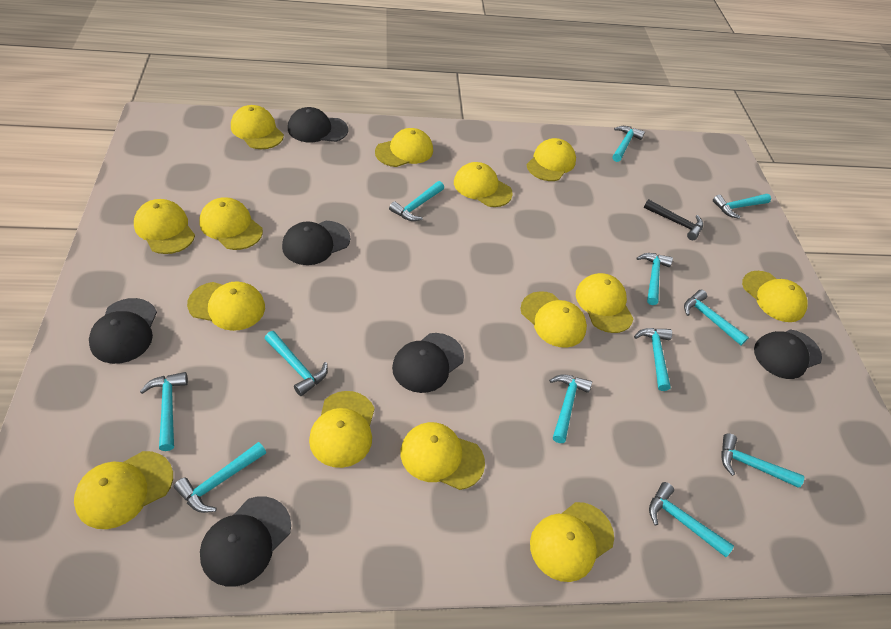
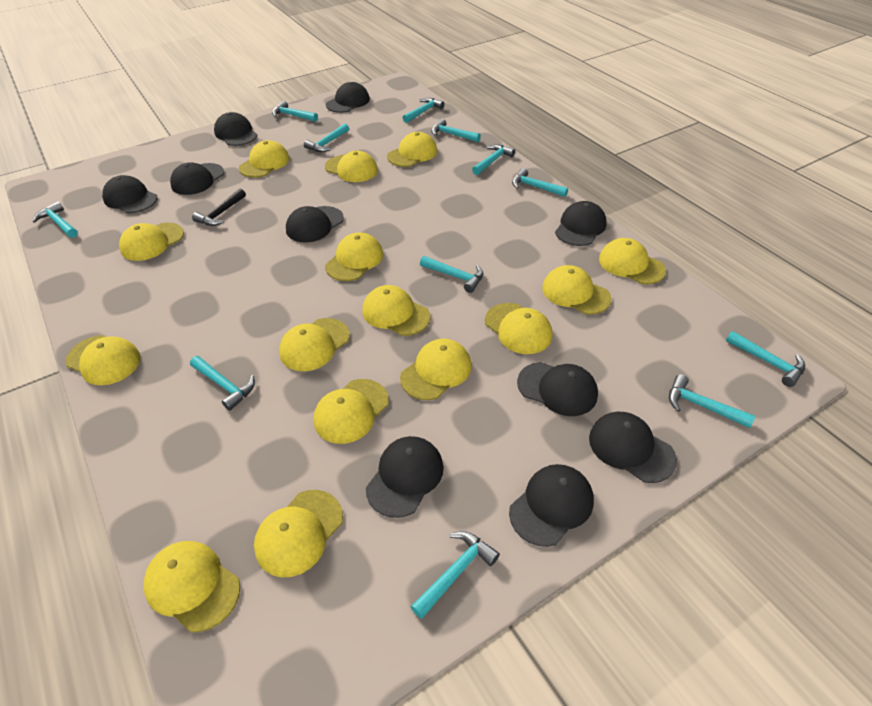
black cap: 6 -> 10
yellow cap: 14 -> 15

